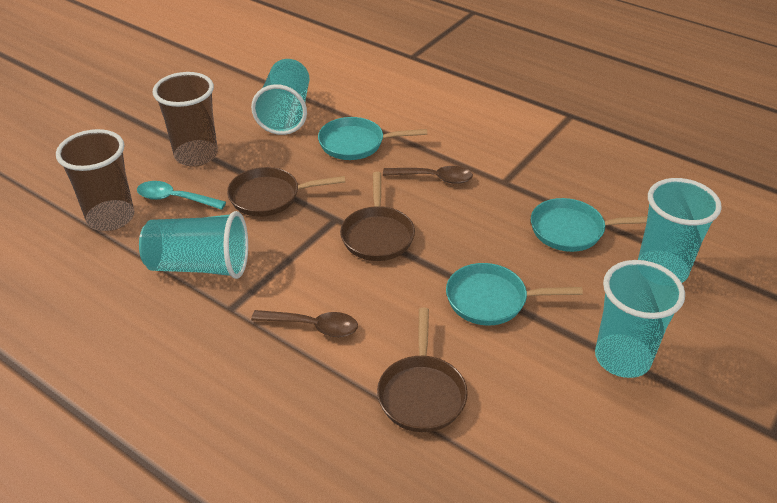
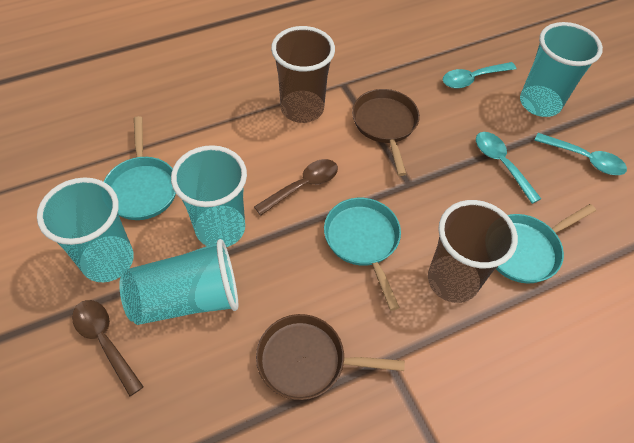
brown pan: 3 -> 2
turquoise spoon: 1 -> 3

